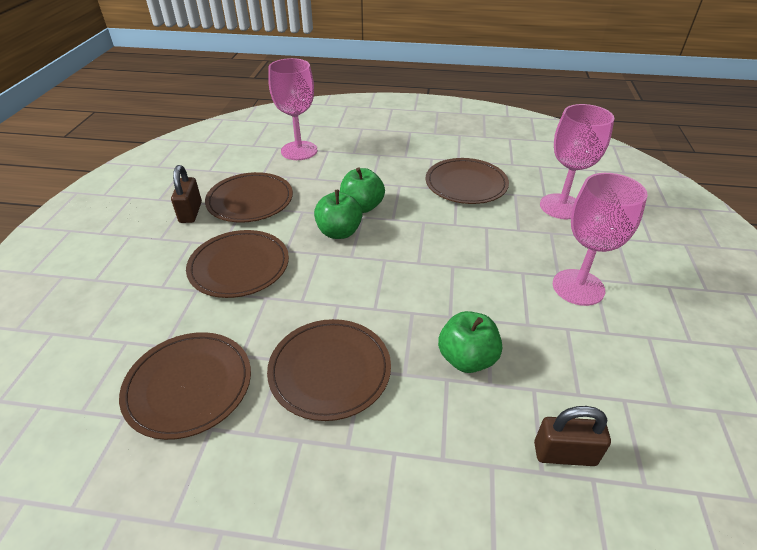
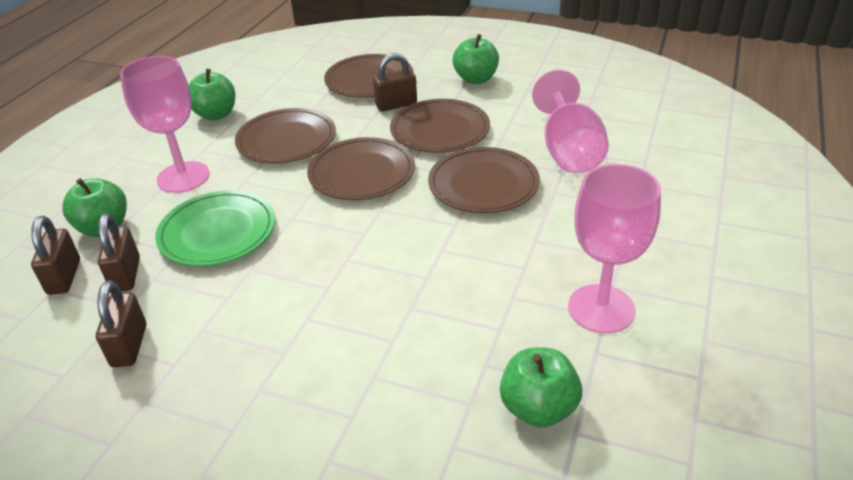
brown padlock: 2 -> 4
green apple: 3 -> 4
green plate: 0 -> 1

